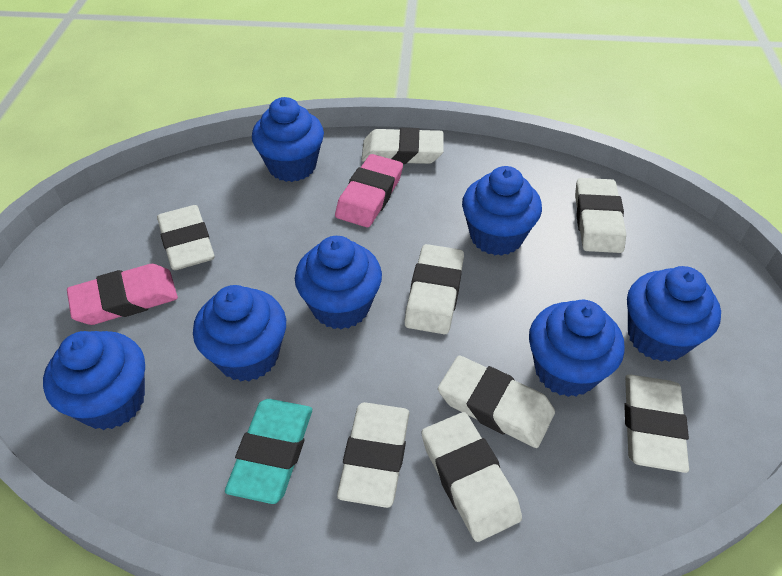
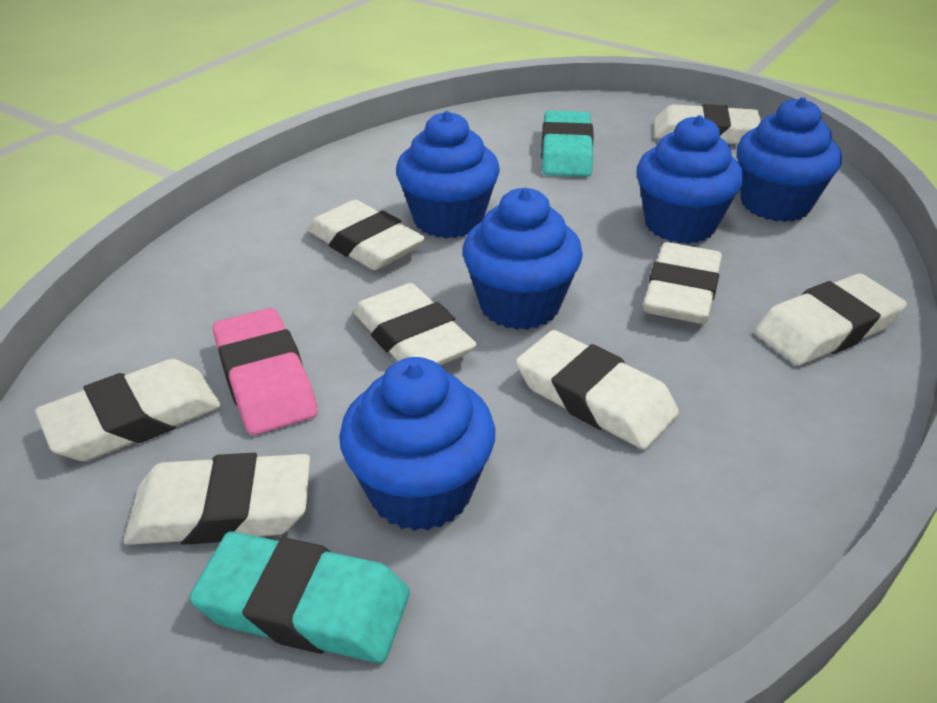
blue cupcake: 7 -> 5
pink eraser: 2 -> 1
turquoise eraser: 1 -> 2

